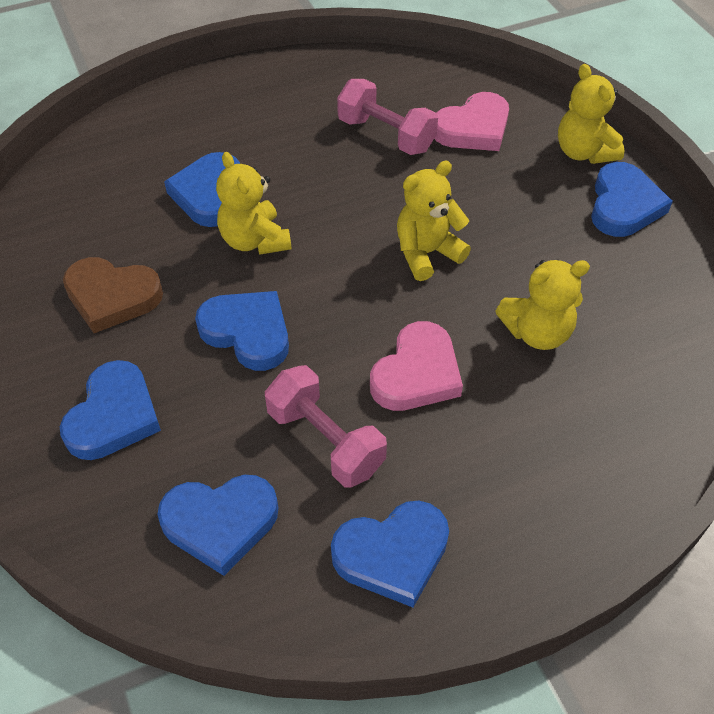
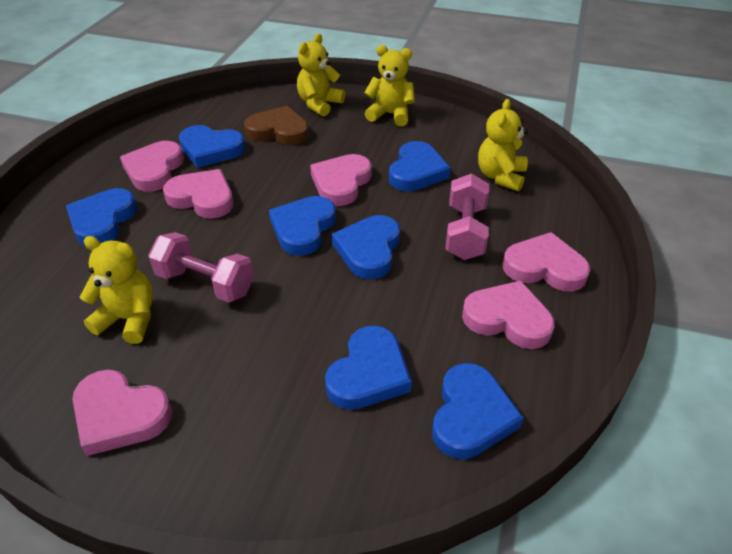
blue heart: 6 -> 7
pink heart: 2 -> 6

